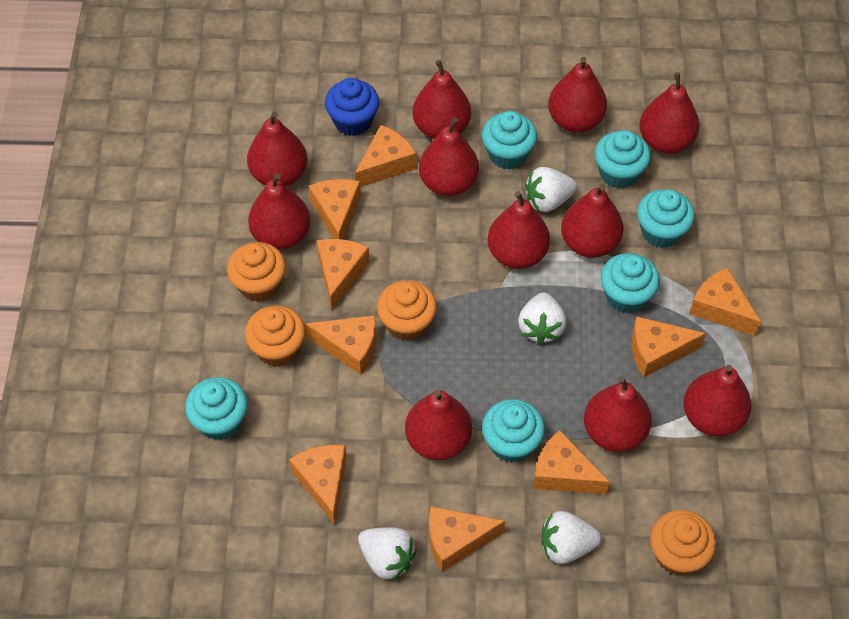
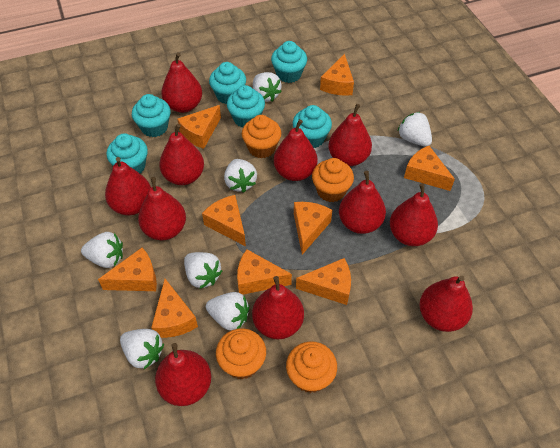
blue cupcake: 1 -> 0
white strawberry: 4 -> 7

